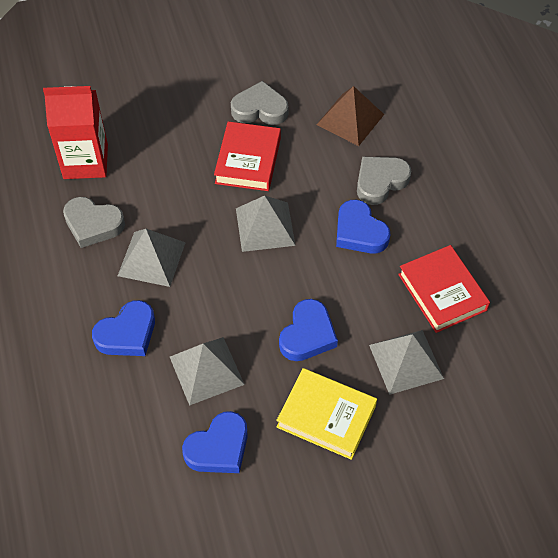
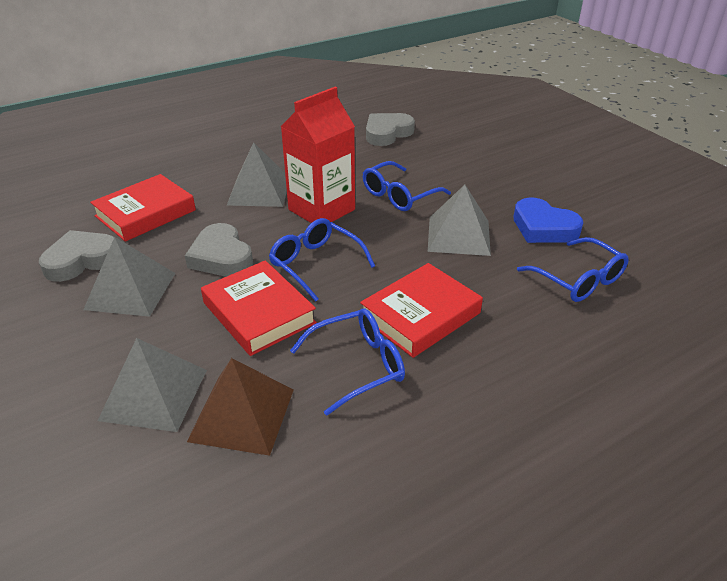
blue glasses: 0 -> 4
blue heart: 4 -> 1
red book: 2 -> 3
yellow book: 1 -> 0

